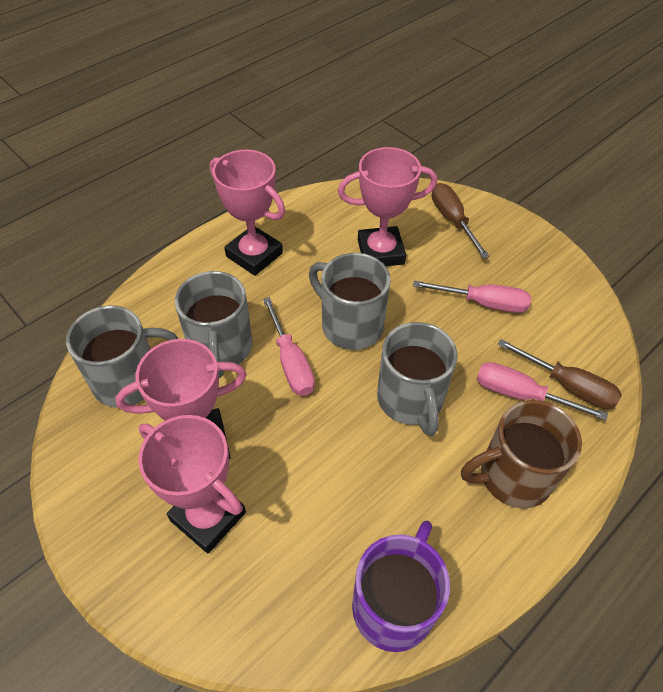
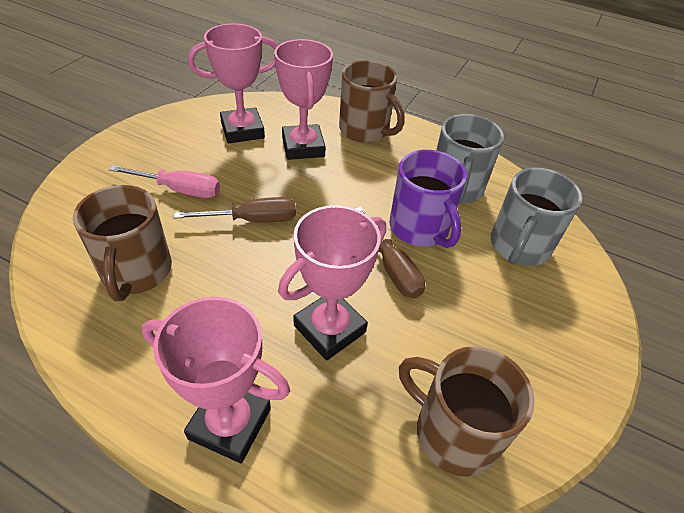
brown mug: 1 -> 3
grey mug: 4 -> 2
pink screwdriver: 3 -> 1

